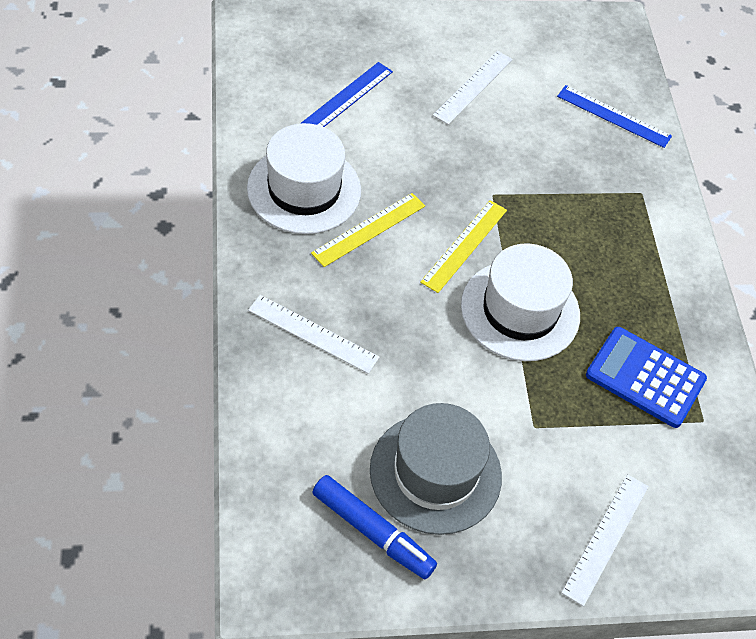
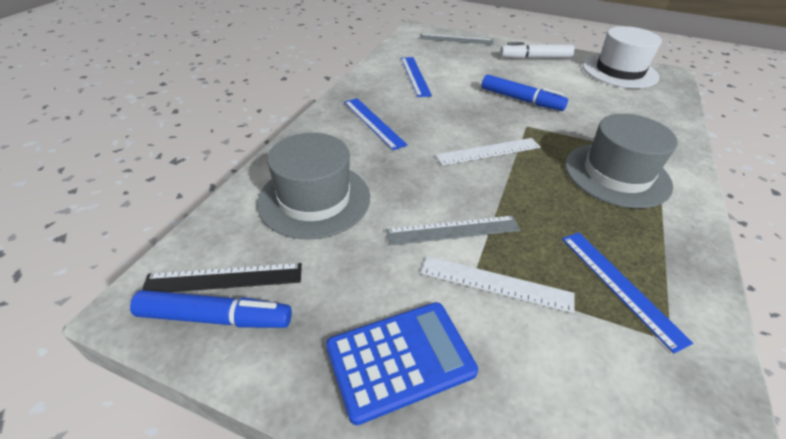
black ruler: 0 -> 1
blue marker: 1 -> 2
blue ruler: 2 -> 3
grey hat: 1 -> 2
grey ruler: 0 -> 2
white hat: 2 -> 1
white marker: 0 -> 1
white ruler: 3 -> 2
yellow ruler: 2 -> 0

